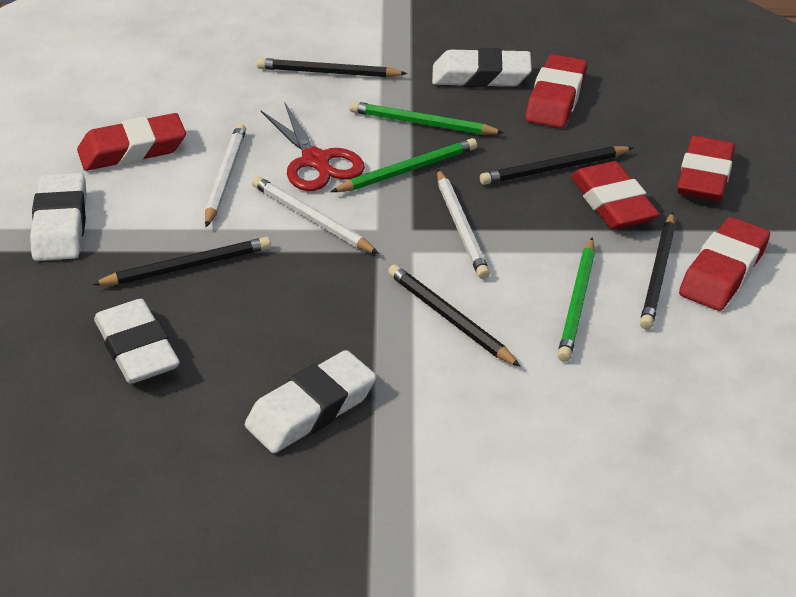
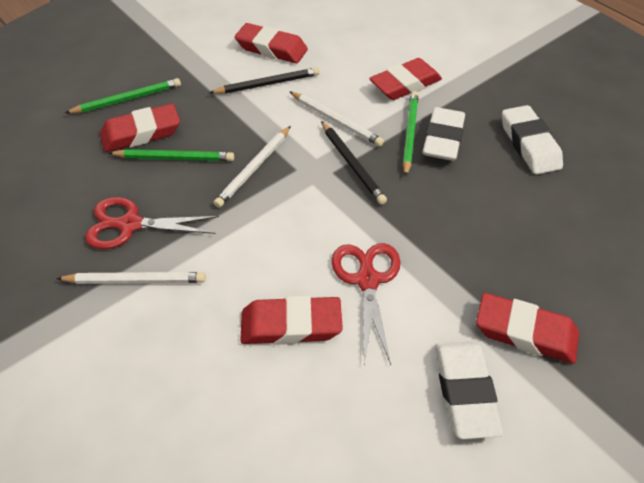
black pencil: 5 -> 2
red scissors: 1 -> 2
white eraser: 4 -> 3

